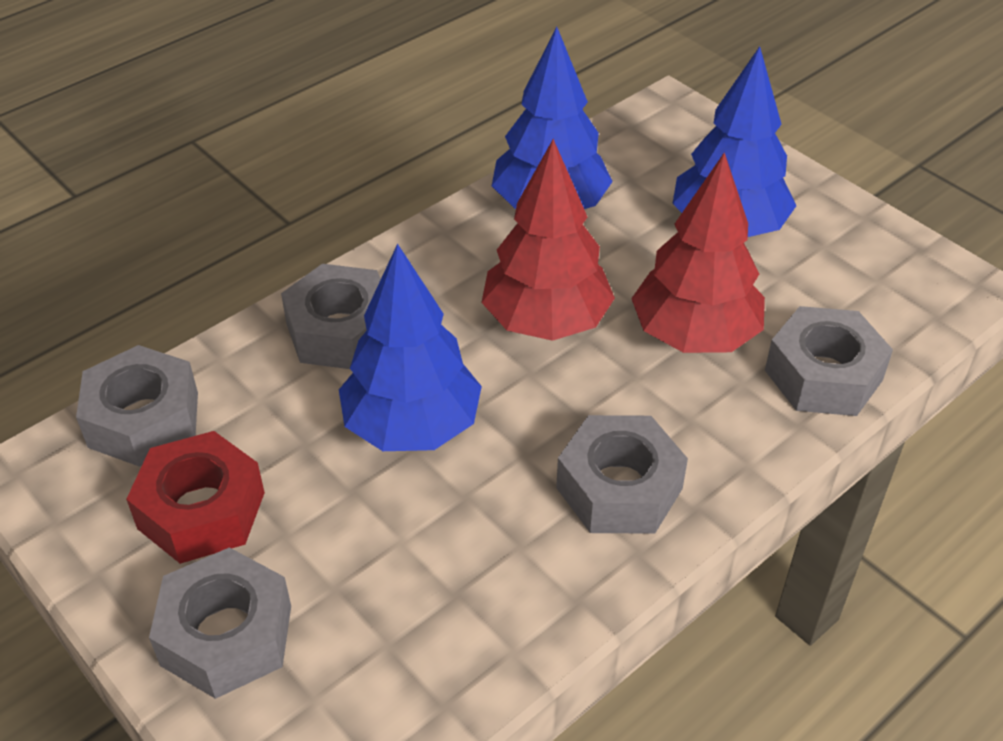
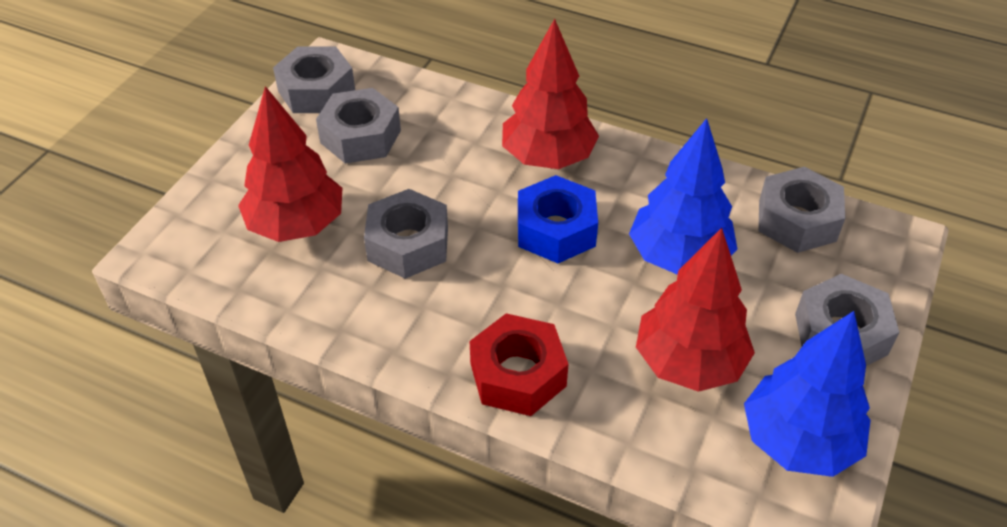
blue nut: 0 -> 1
blue tree: 3 -> 2
red tree: 2 -> 3

